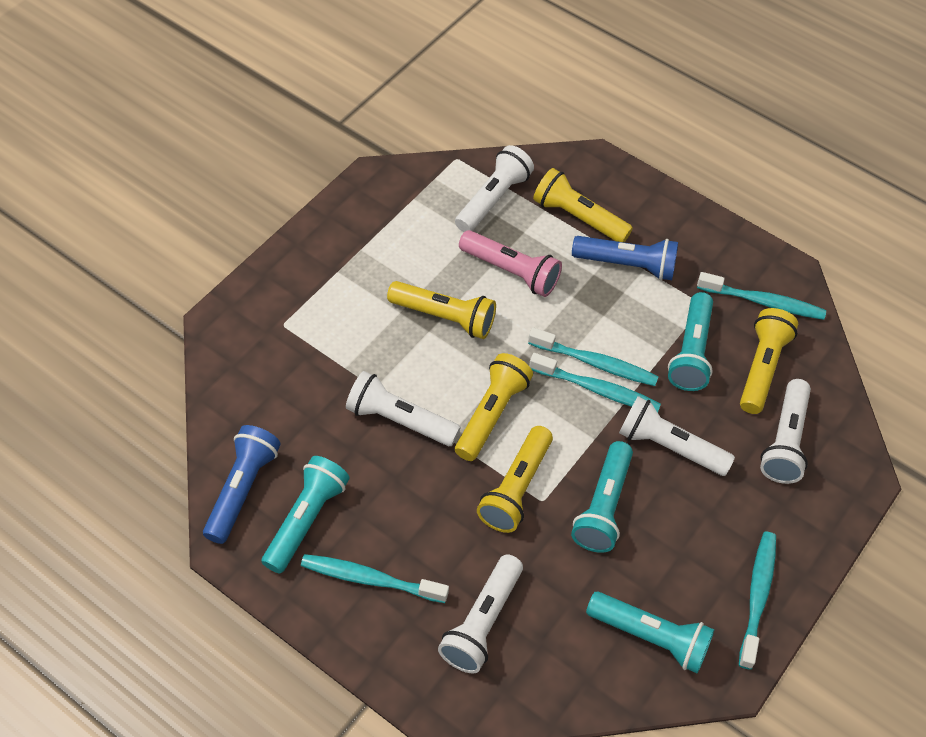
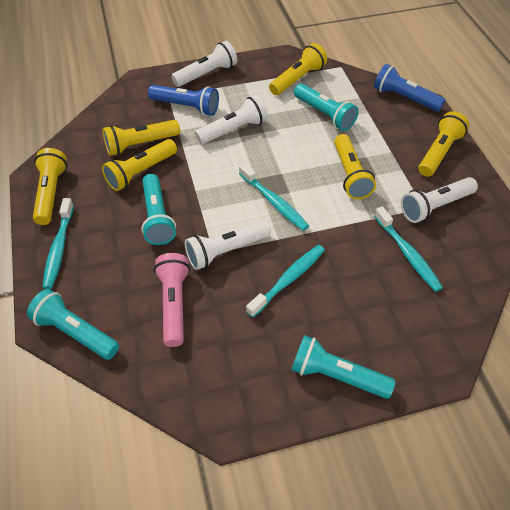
turquoise toothbrush: 5 -> 4
white flashlight: 5 -> 4
yellow flashlight: 5 -> 6

